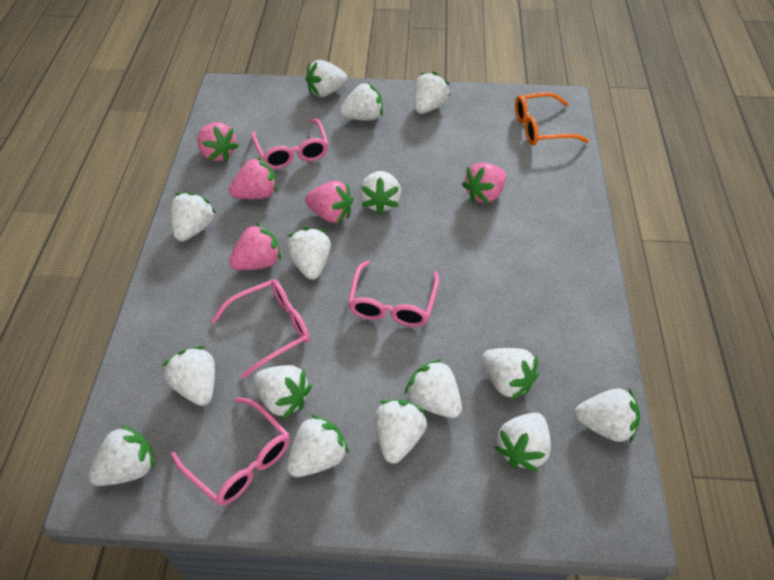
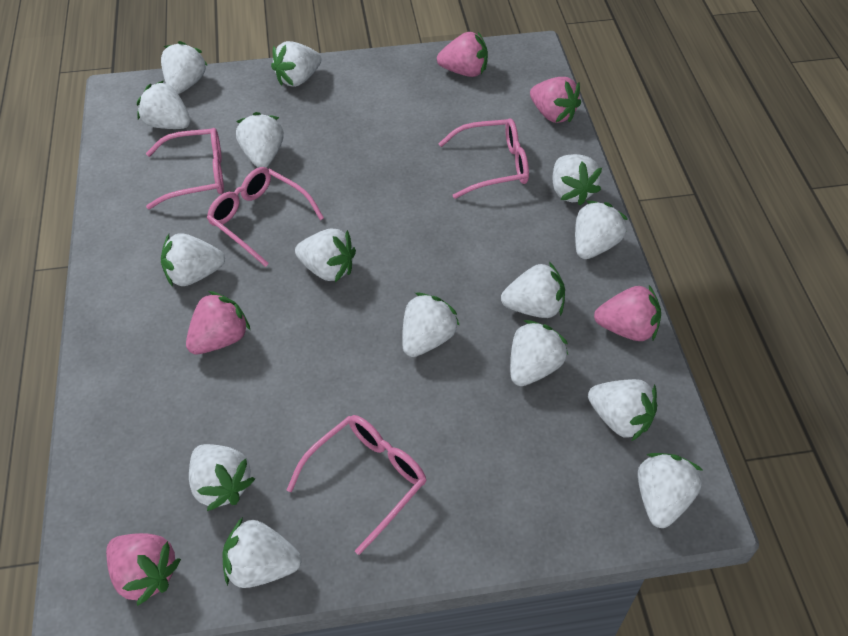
orange glasses: 1 -> 0

